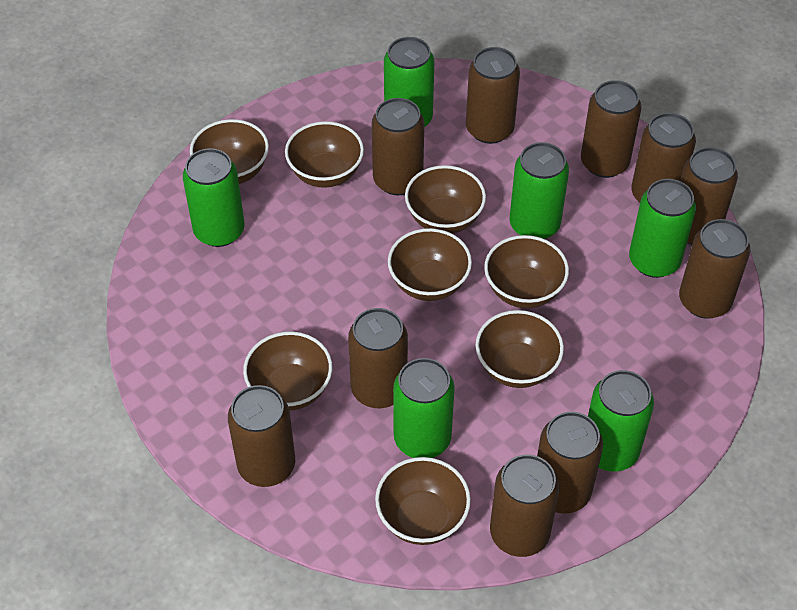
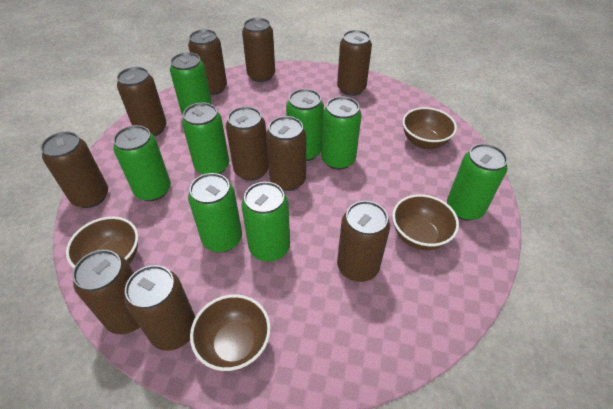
brown bowl: 8 -> 4
green can: 6 -> 8

